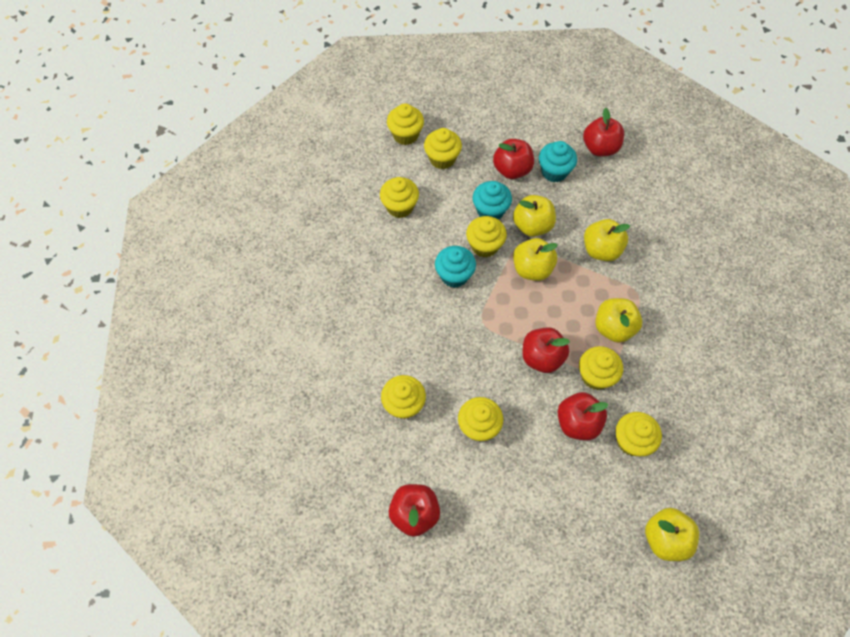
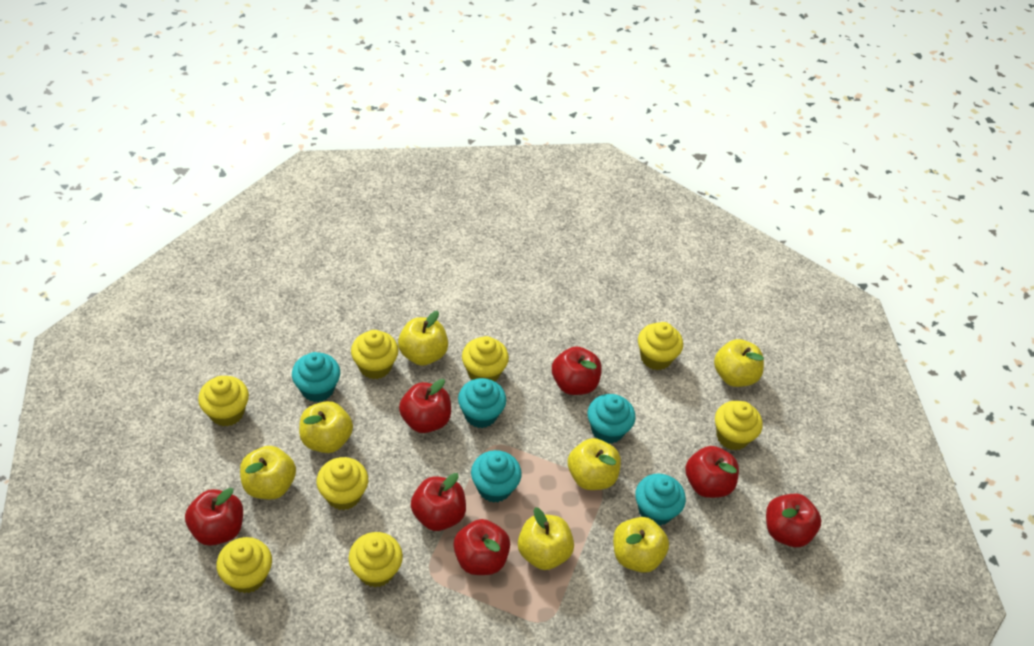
red apple: 5 -> 7
turquoise cupcake: 3 -> 5
yellow apple: 5 -> 7

